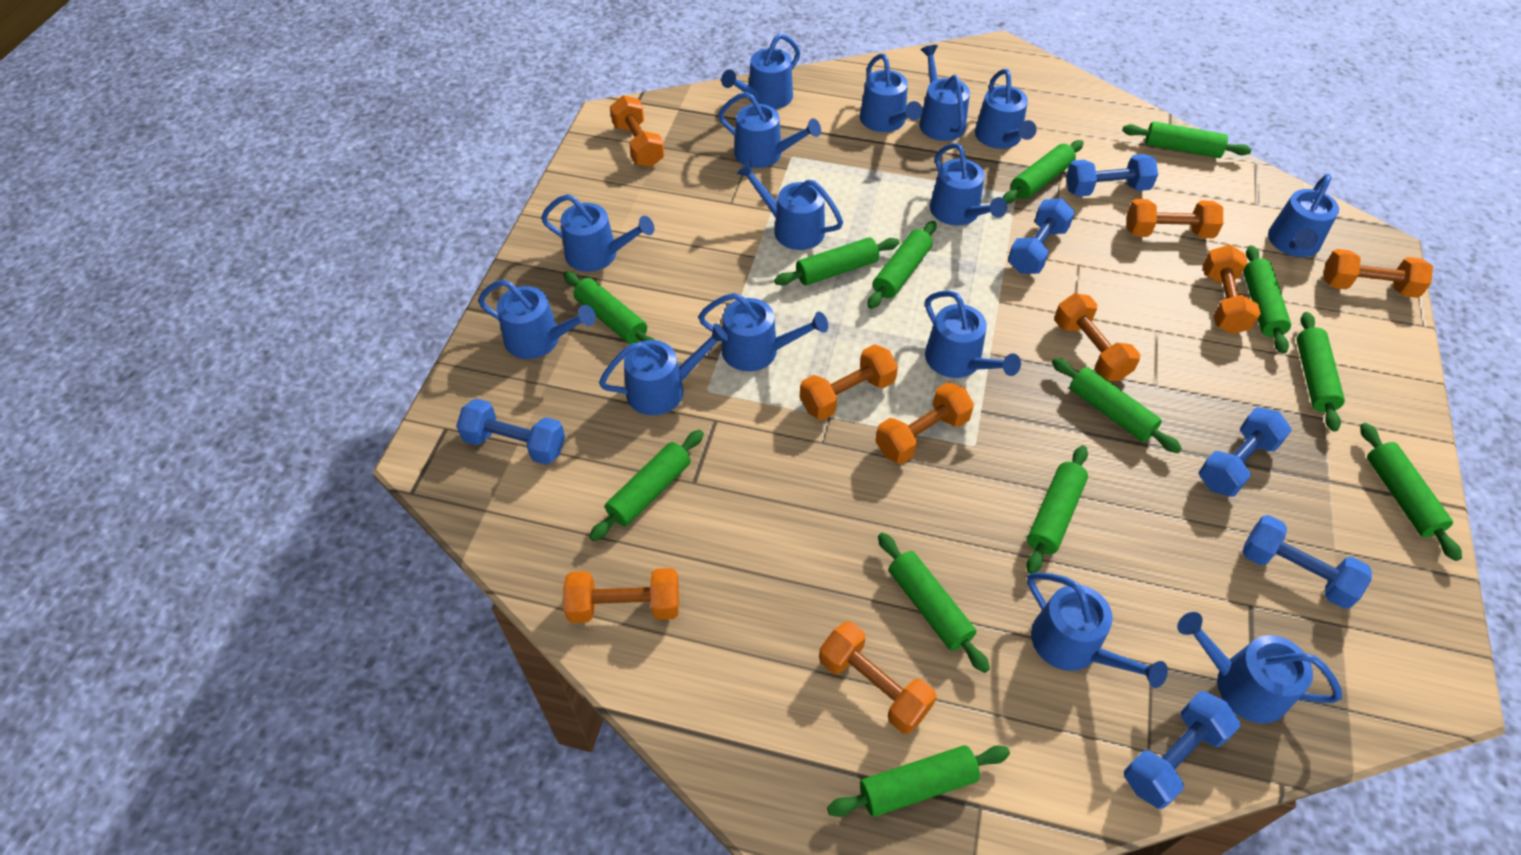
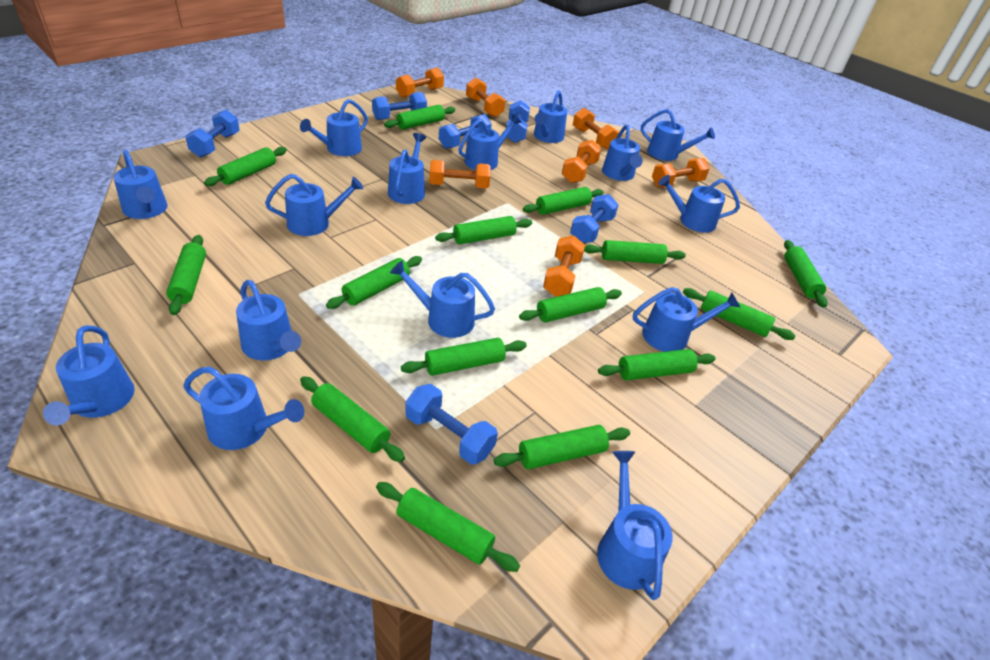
green rolling pin: 13 -> 15
orange dumbbell: 9 -> 7

